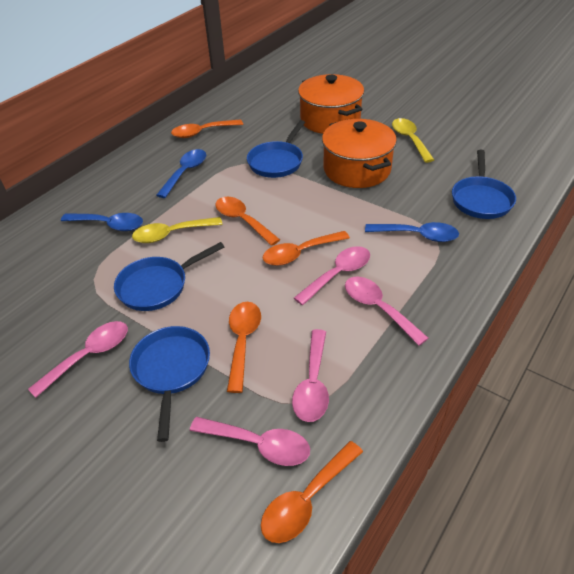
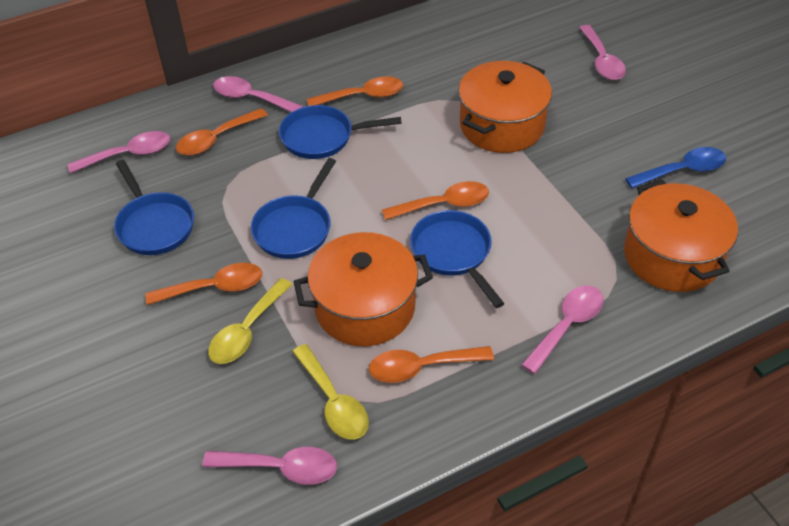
blue spoon: 3 -> 1
orange pot: 2 -> 3

